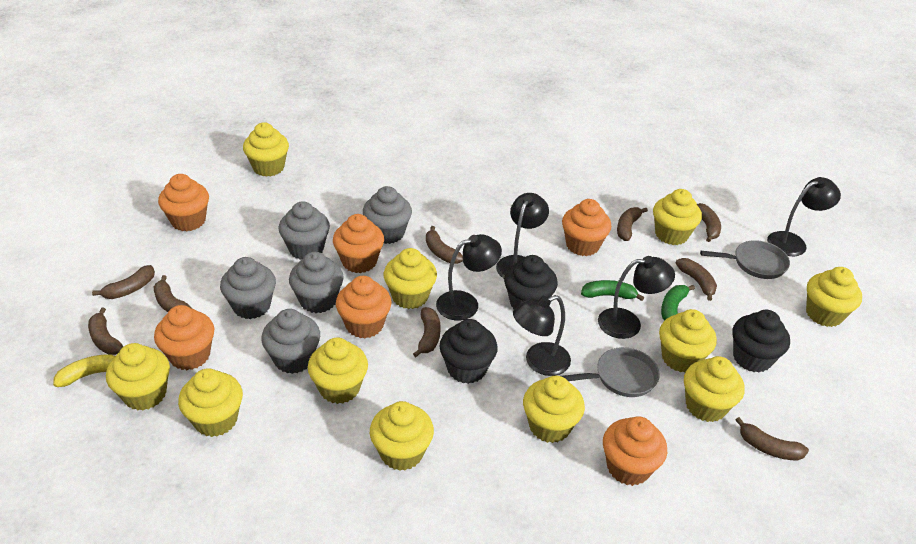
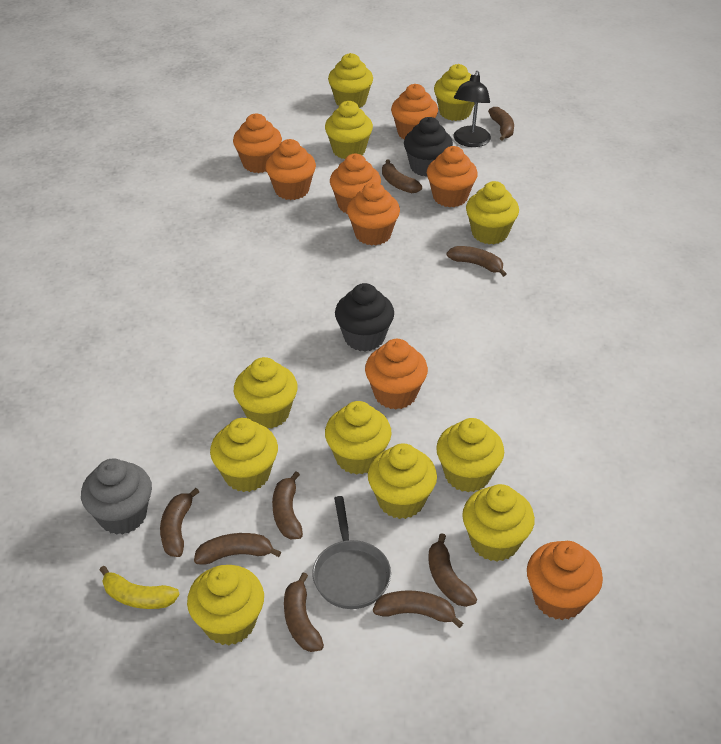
black cupcake: 3 -> 2
black lamp: 5 -> 1
green banana: 2 -> 0
grey cupcake: 5 -> 1
grey pan: 2 -> 1
orange cupcake: 6 -> 8

